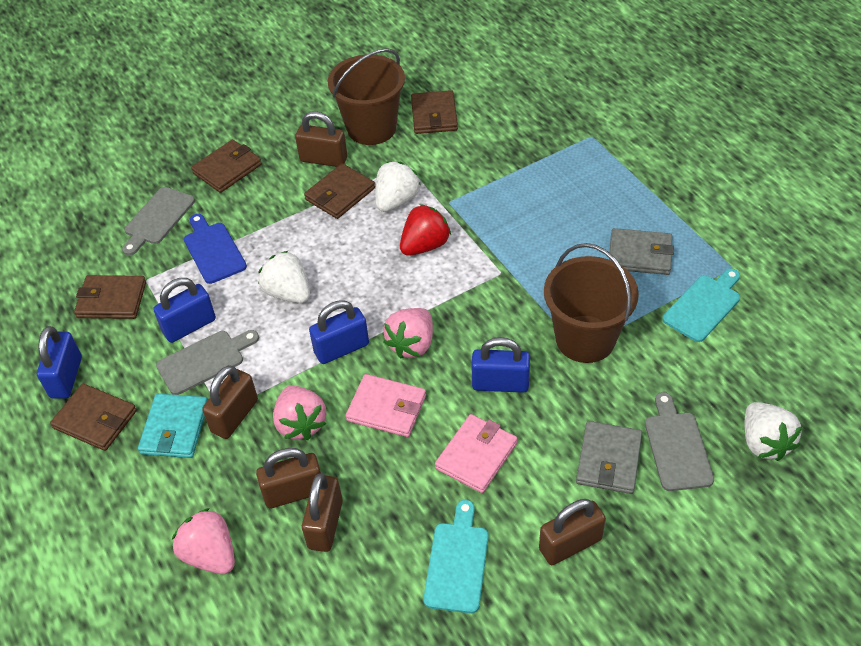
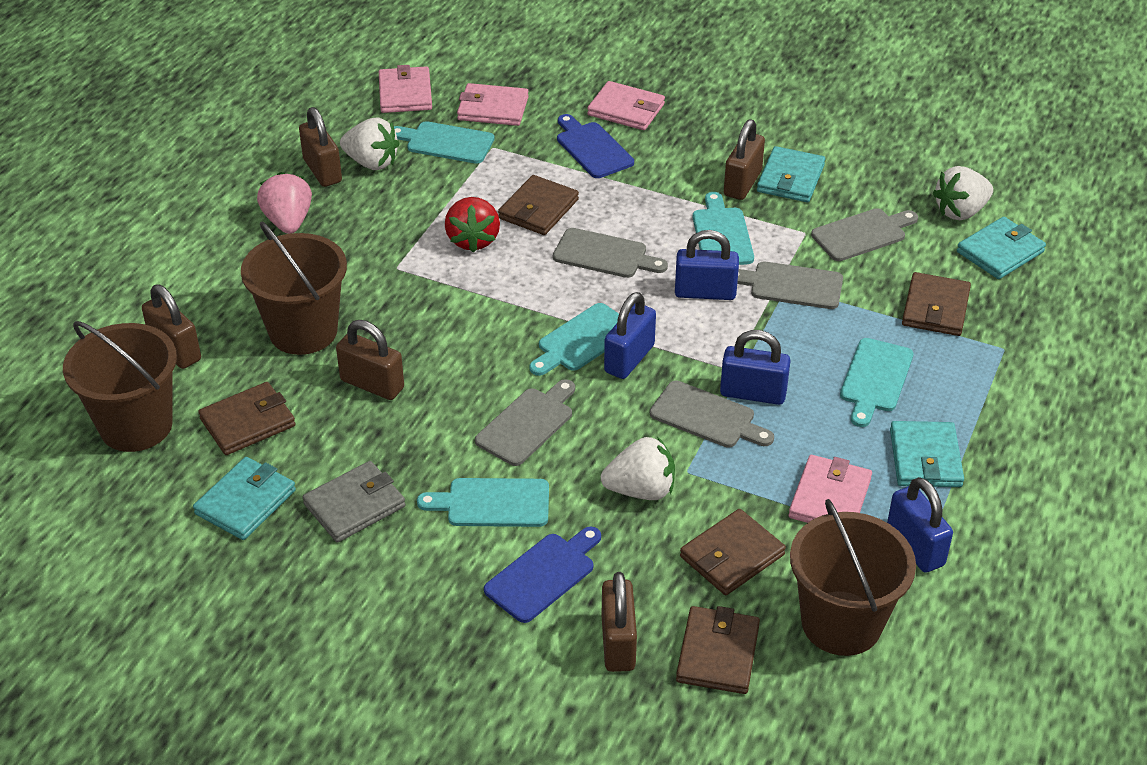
blue cutting board: 1 -> 2
brown bucket: 2 -> 3
grey cutting board: 3 -> 5
grey wallet: 2 -> 1
pink strawberry: 3 -> 1
pink wallet: 2 -> 4
turquoise cutting board: 2 -> 5
turquoise wallet: 1 -> 4

